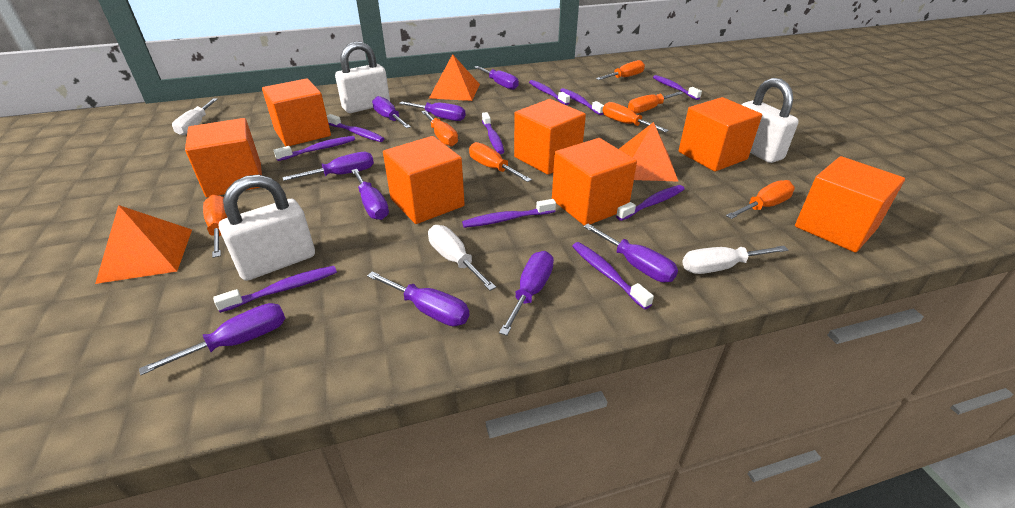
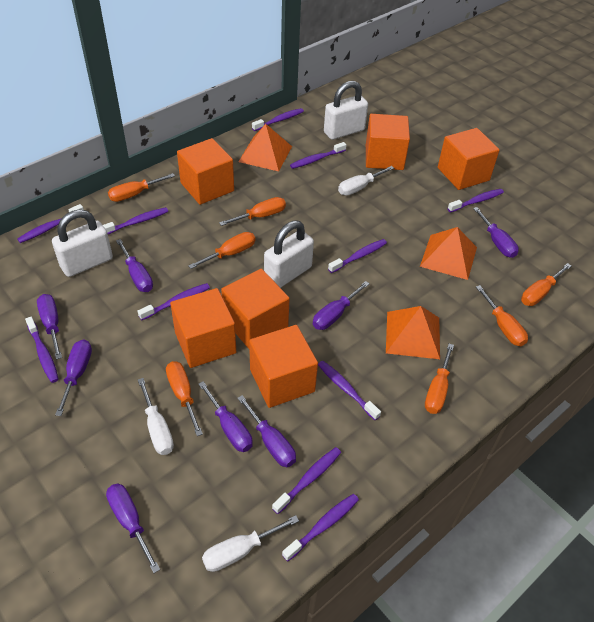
orange cube: 7 -> 6
purple screwdriver: 9 -> 8
purple toothbrush: 10 -> 11

